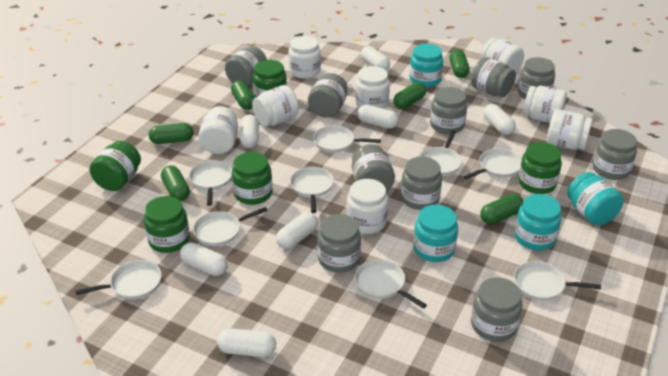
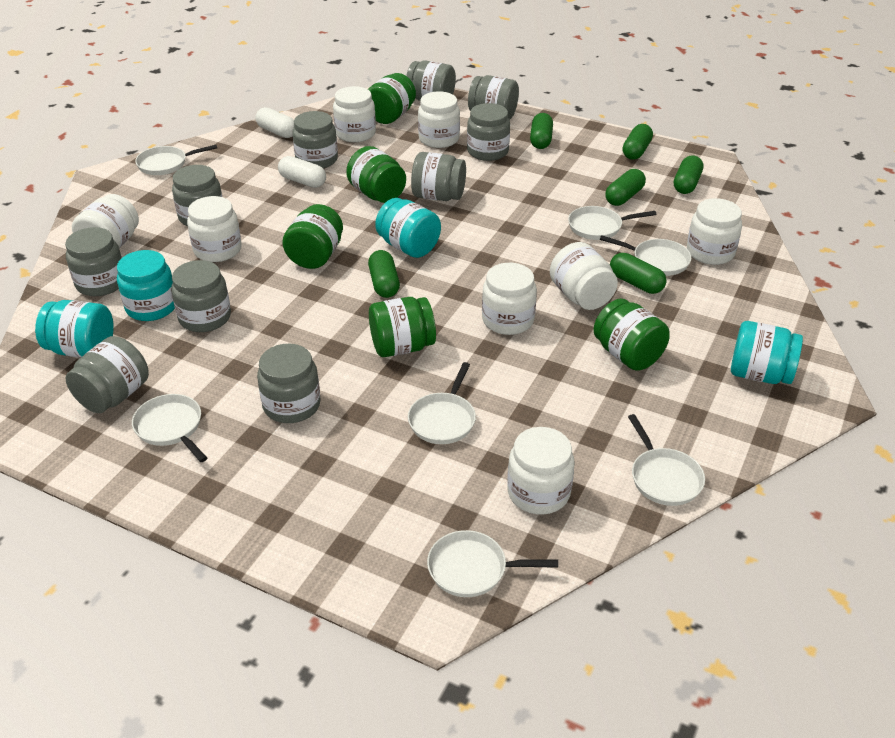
white capsule: 7 -> 2
white pan: 9 -> 7

